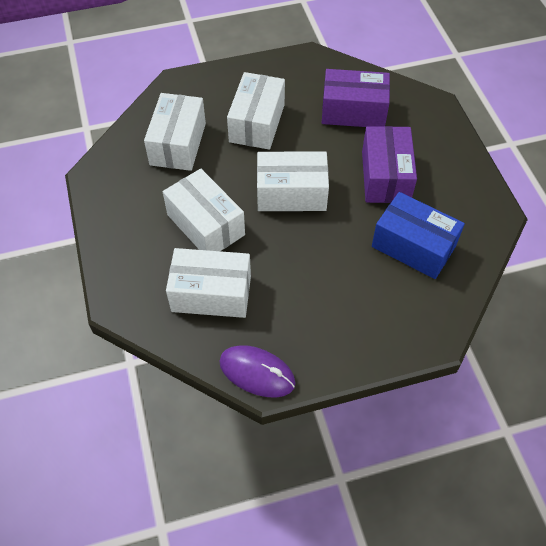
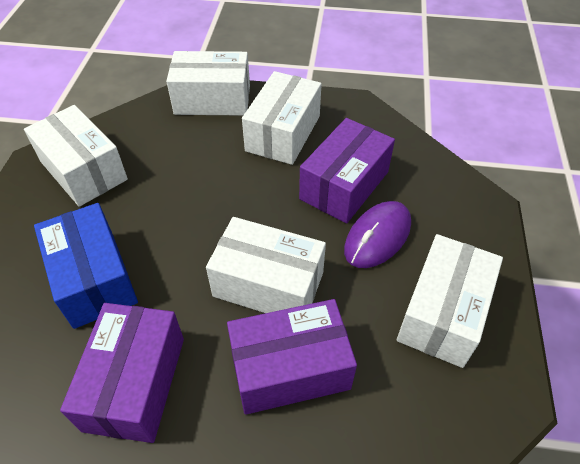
purple box: 2 -> 3

